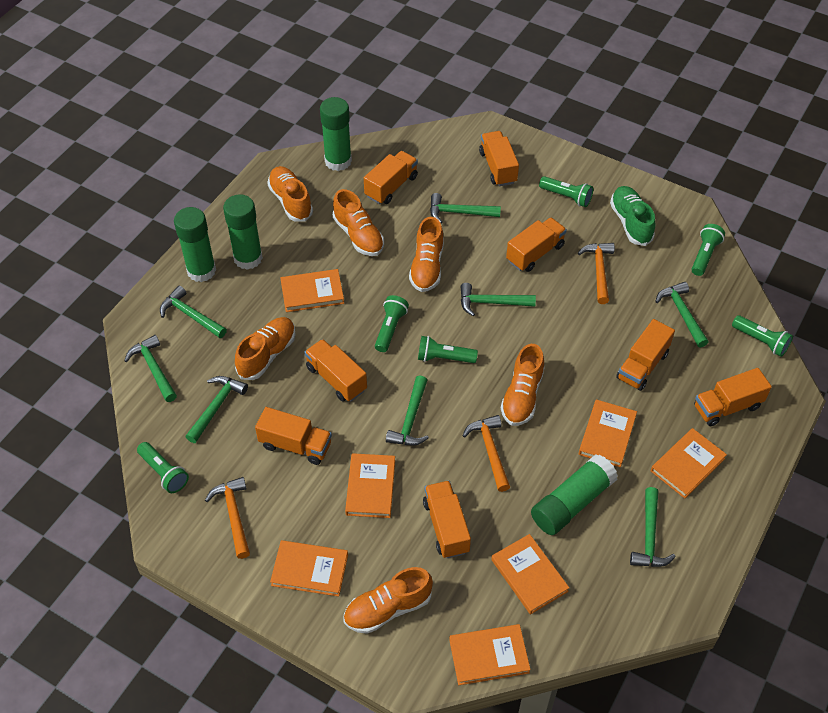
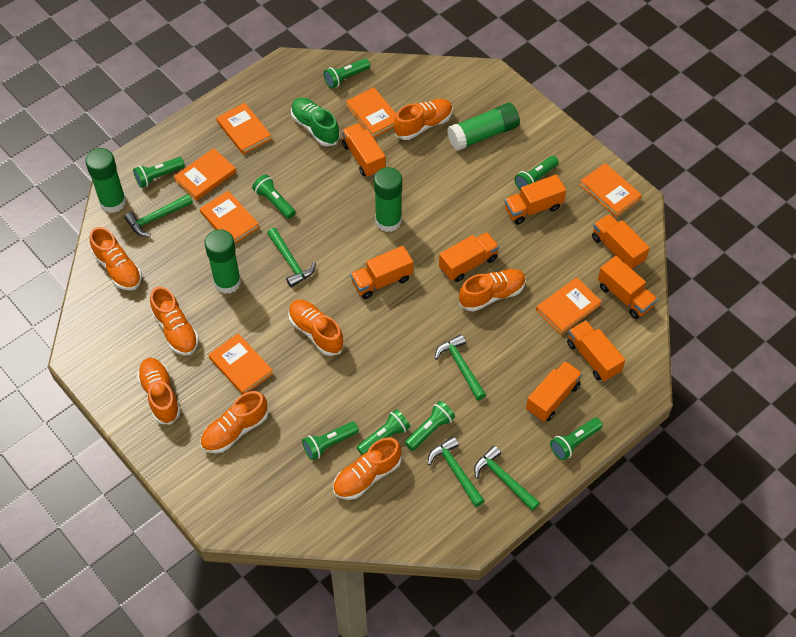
green flashlight: 6 -> 8
green hammer: 8 -> 5
orange hammer: 3 -> 0
orange shoe: 6 -> 8

